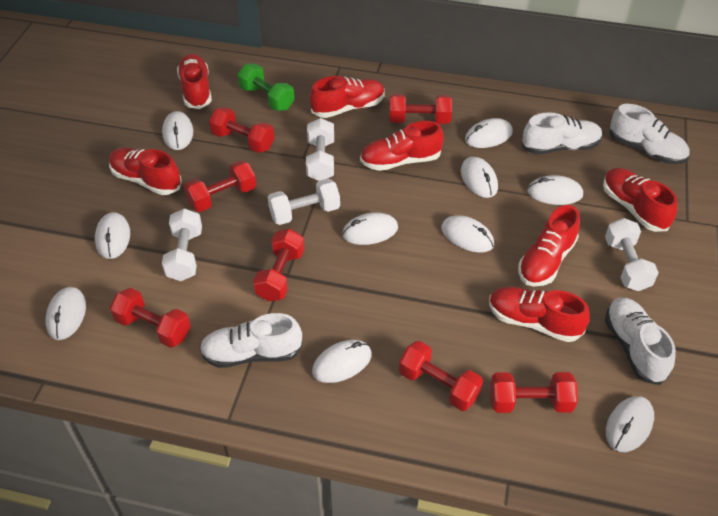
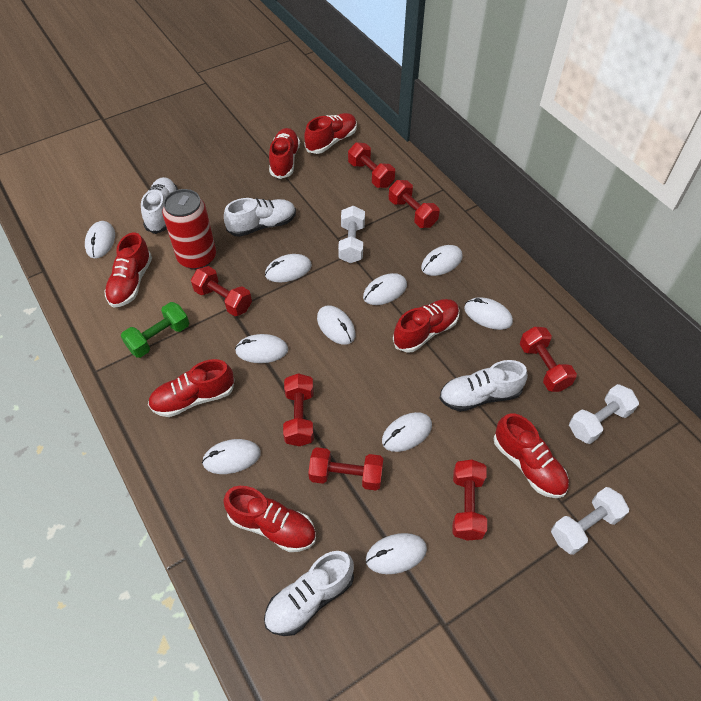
red can: 0 -> 1
white dumbbell: 4 -> 3

